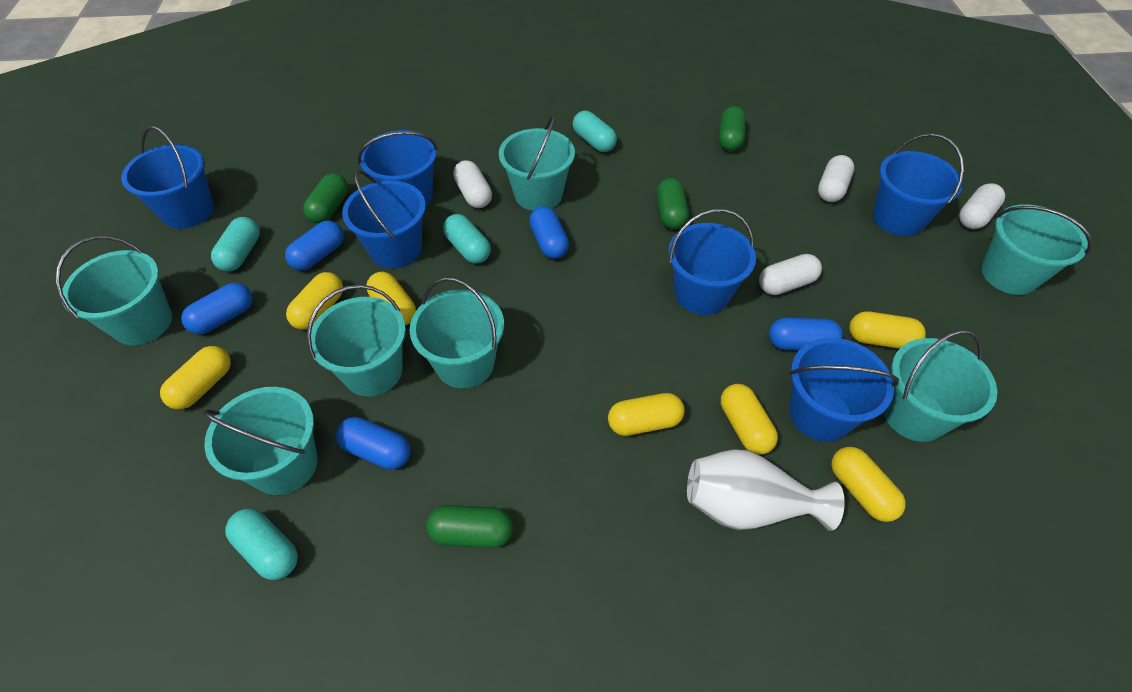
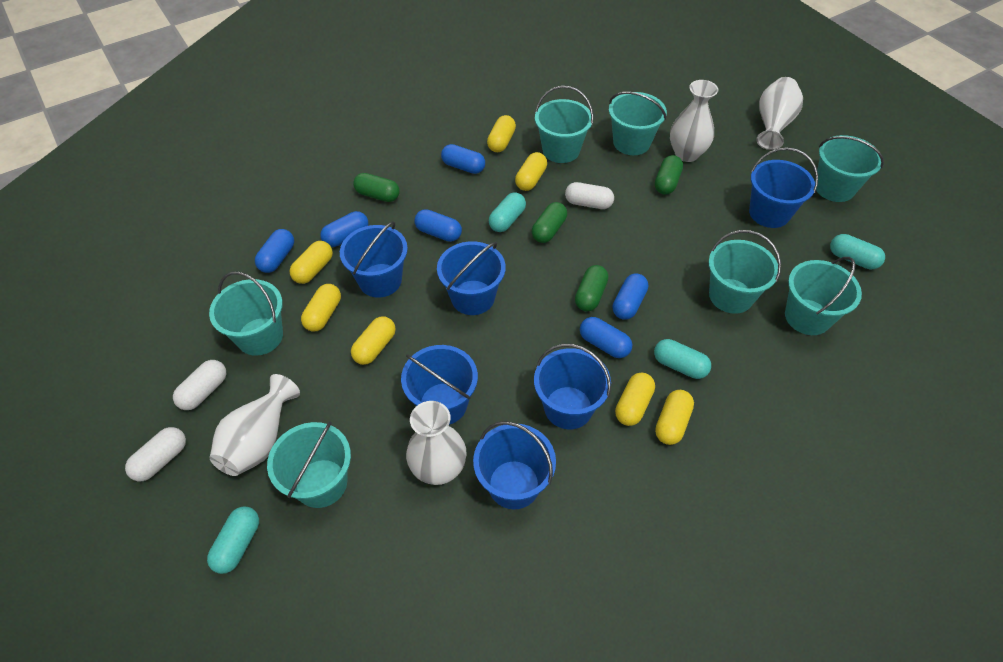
blue capsule: 5 -> 6
white capsule: 4 -> 3
white vase: 1 -> 4

